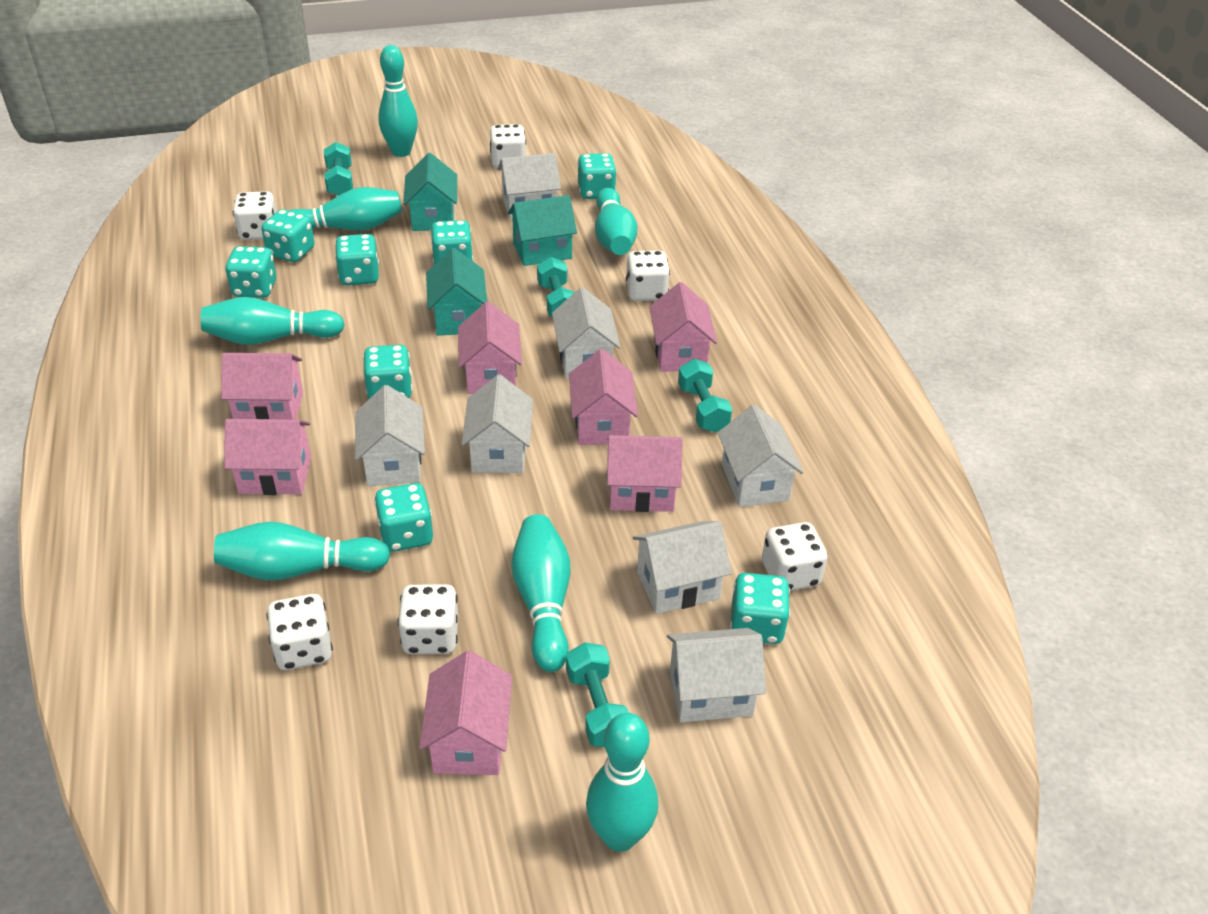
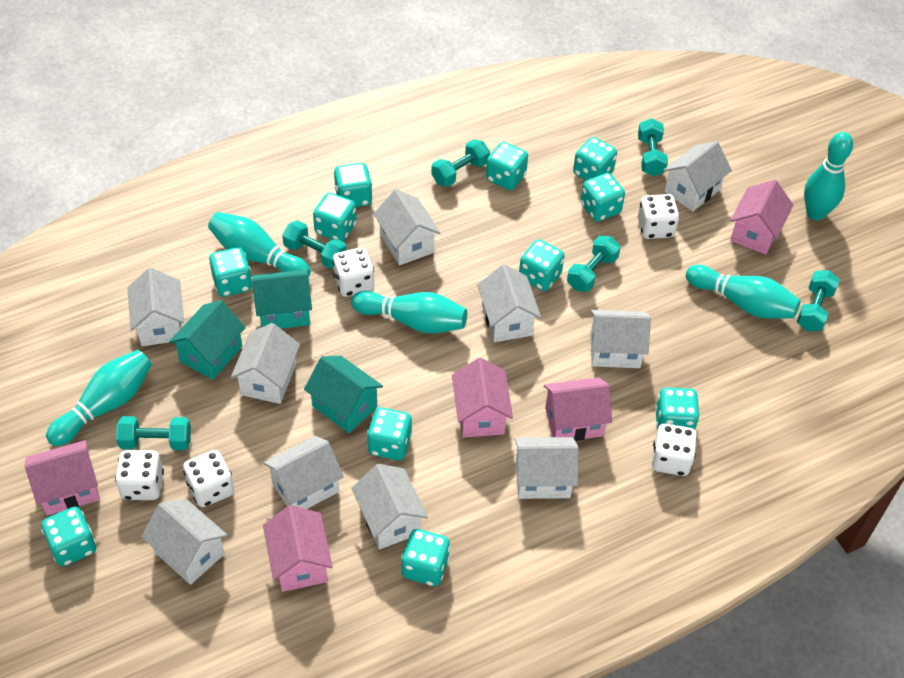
pink house: 7 -> 5
turquoise bowling pin: 7 -> 5
turquoise dice: 8 -> 11
turquoise dumbbell: 4 -> 6
white dice: 6 -> 5
white house: 7 -> 10

